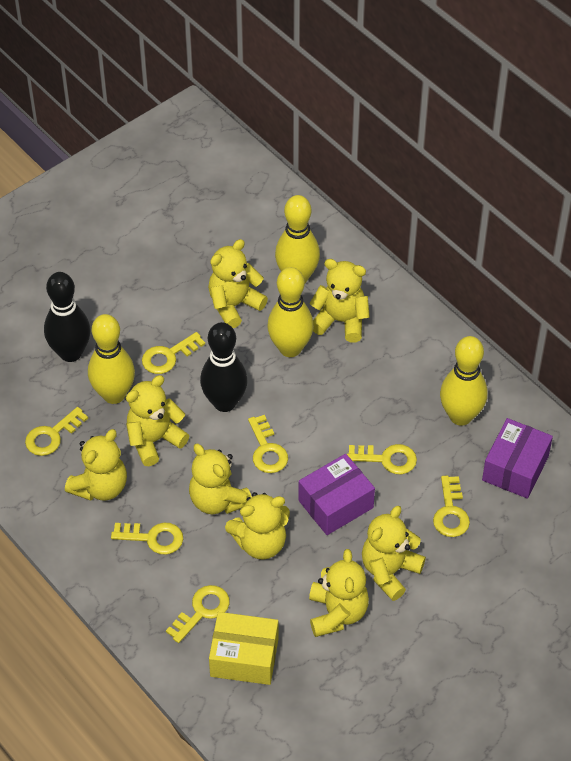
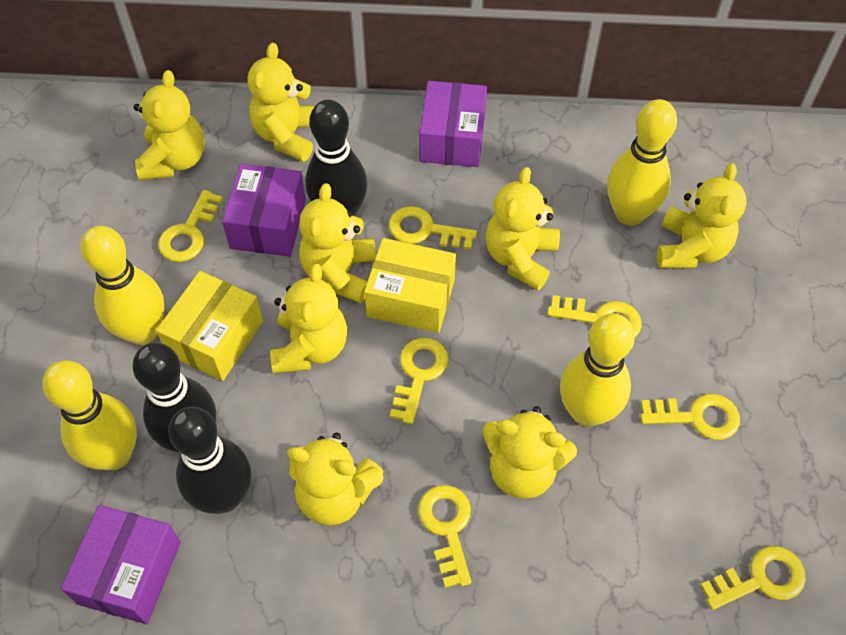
black bowling pin: 2 -> 3
purple box: 2 -> 3
yellow box: 1 -> 2

